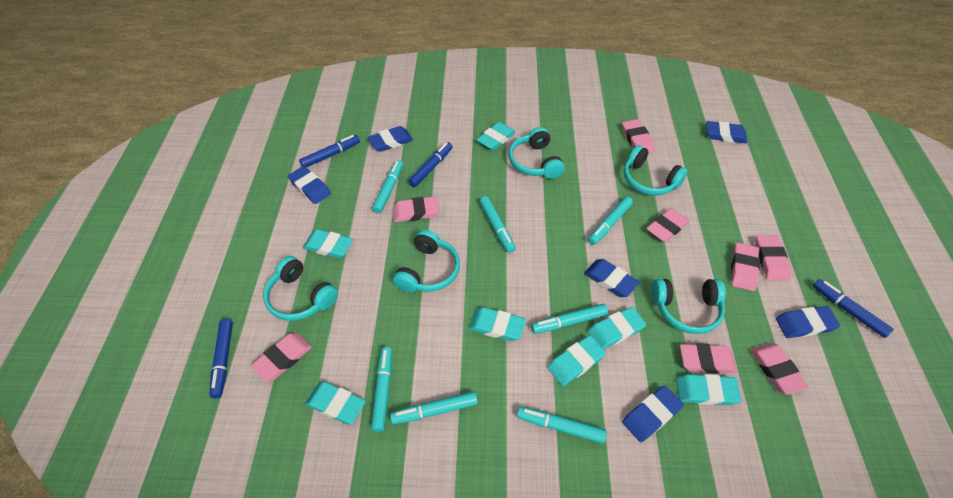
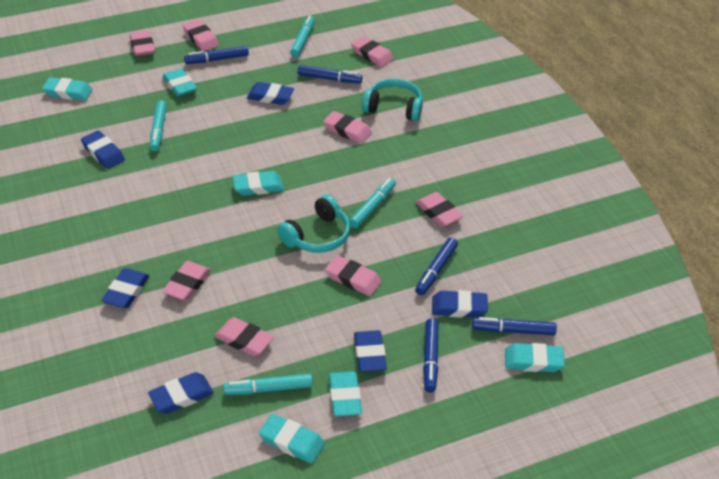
blue marker: 4 -> 5
turquoise eraser: 7 -> 6
turquoise headphones: 5 -> 2
turquoise marker: 7 -> 4

